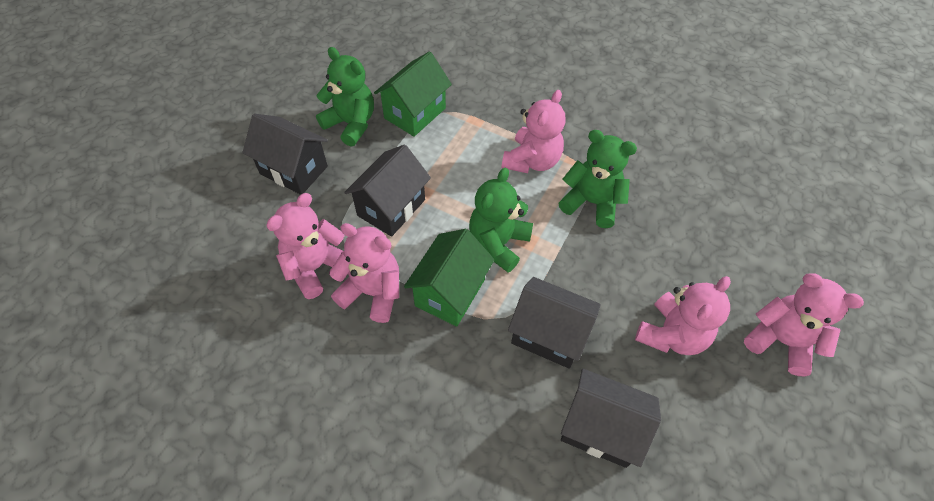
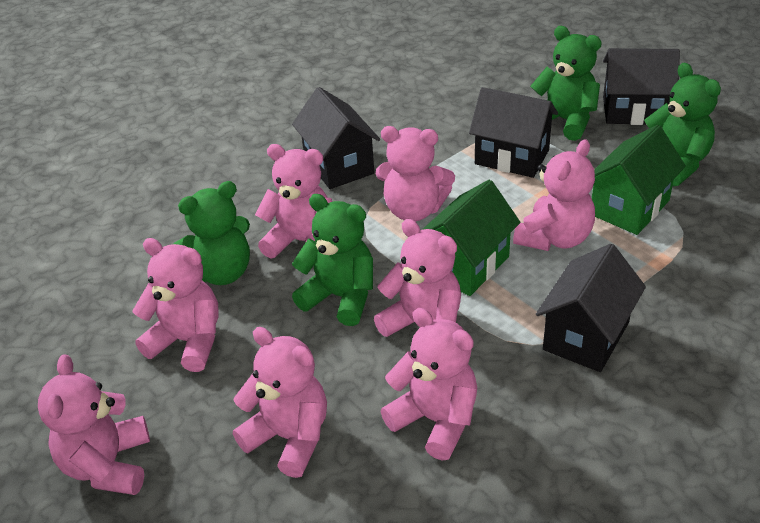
green teddy bear: 3 -> 4
pink teddy bear: 5 -> 8

